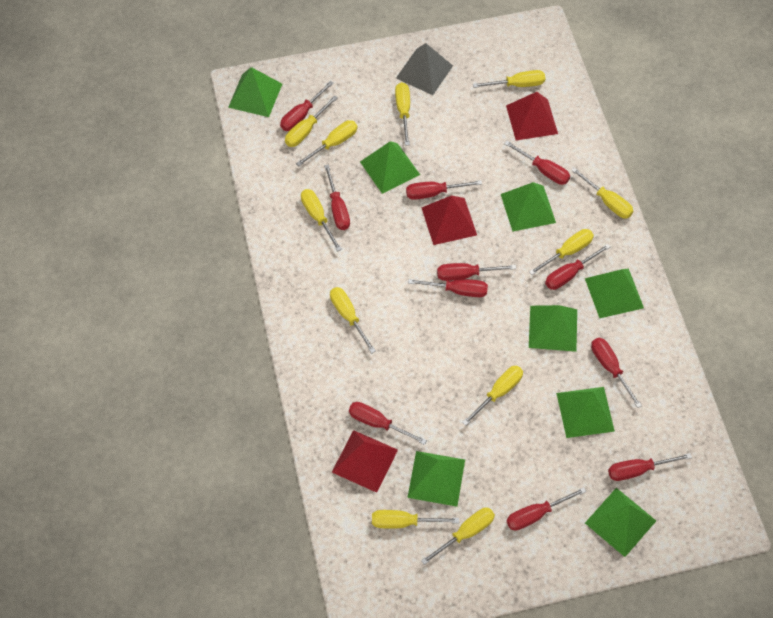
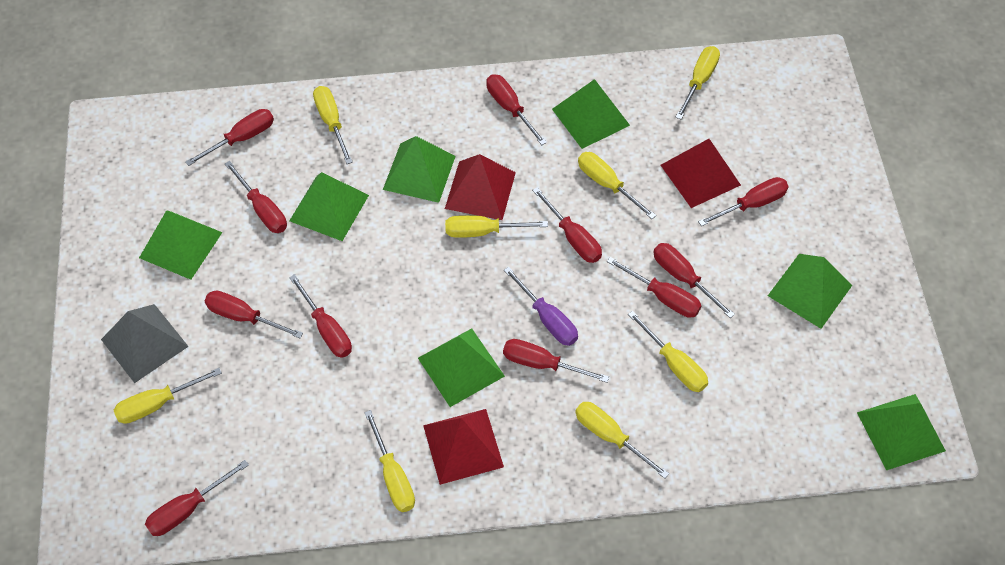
green pyramid: 8 -> 7
purple screwdriver: 0 -> 1
yellow screwdriver: 11 -> 8

